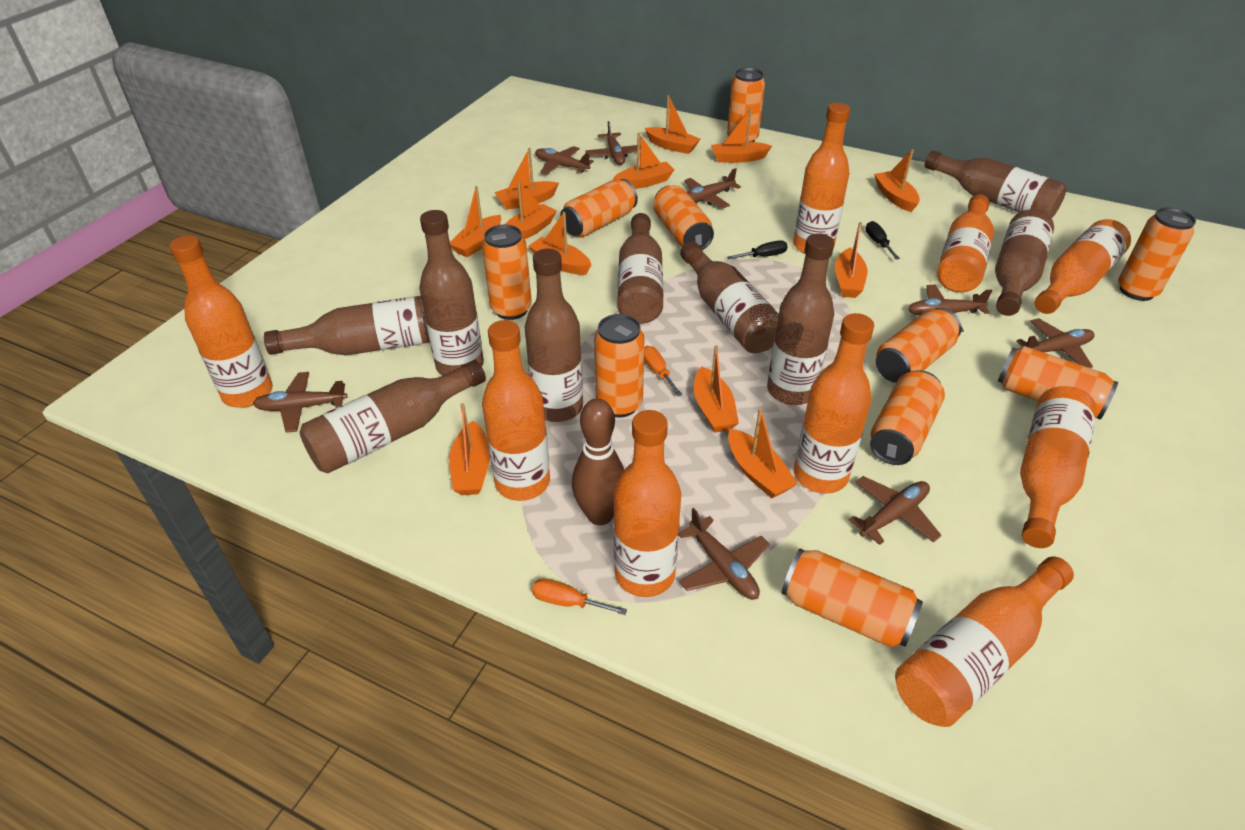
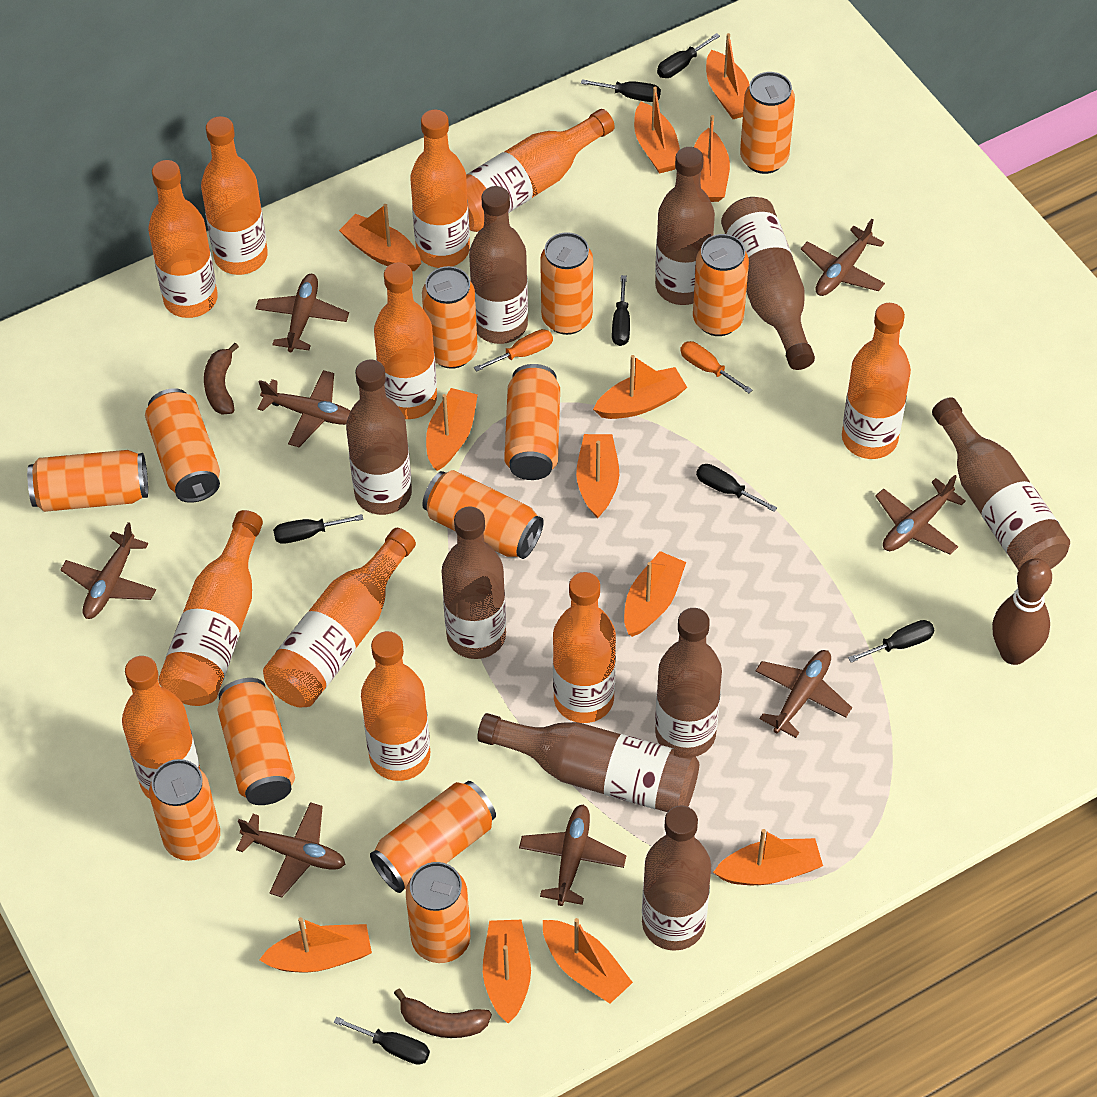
black screwdriver: 2 -> 7
brown banana: 0 -> 2
orange bottle: 9 -> 11
orange can: 10 -> 12

